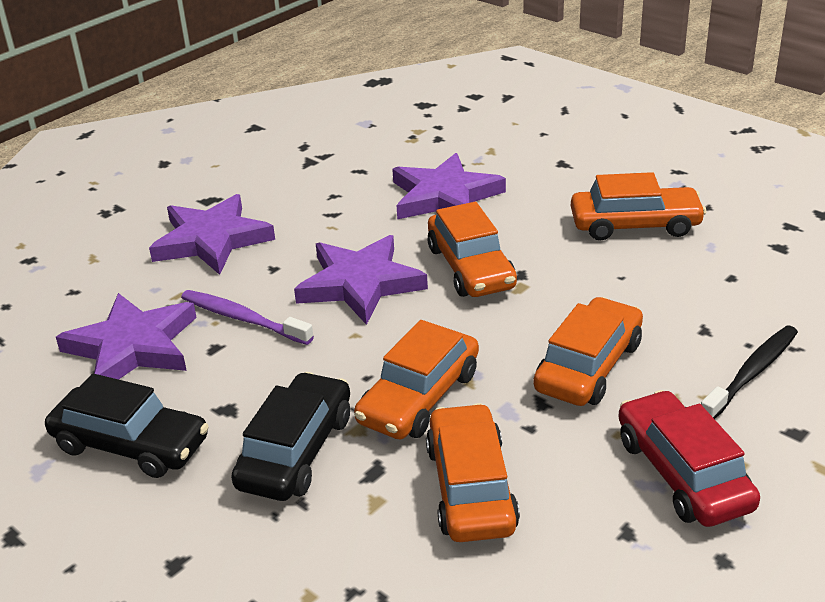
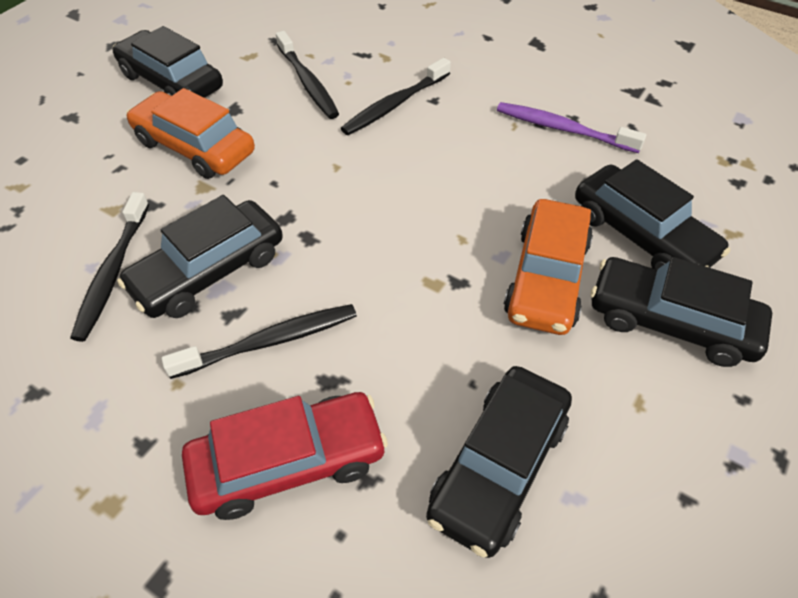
black car: 2 -> 5
black toothbrush: 1 -> 4
orange car: 5 -> 2
purple star: 4 -> 0

